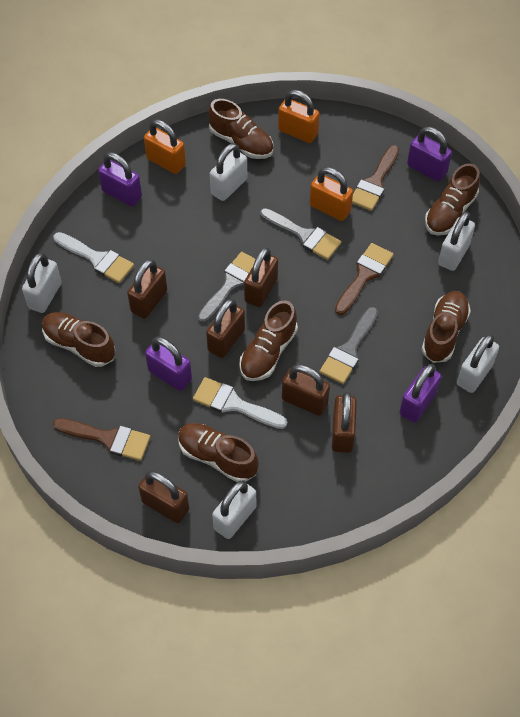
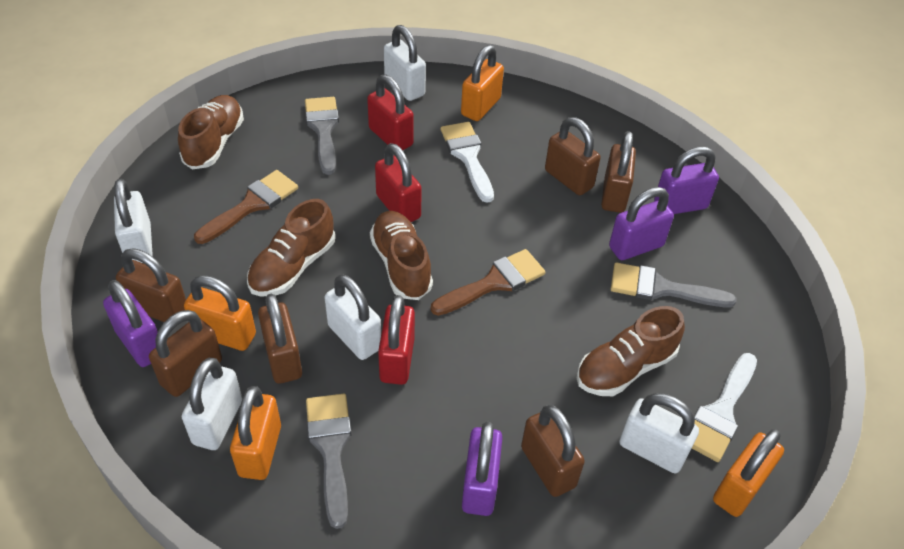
brown brush: 3 -> 2
brown shoe: 6 -> 4
orange padlock: 3 -> 4
red padlock: 0 -> 3

